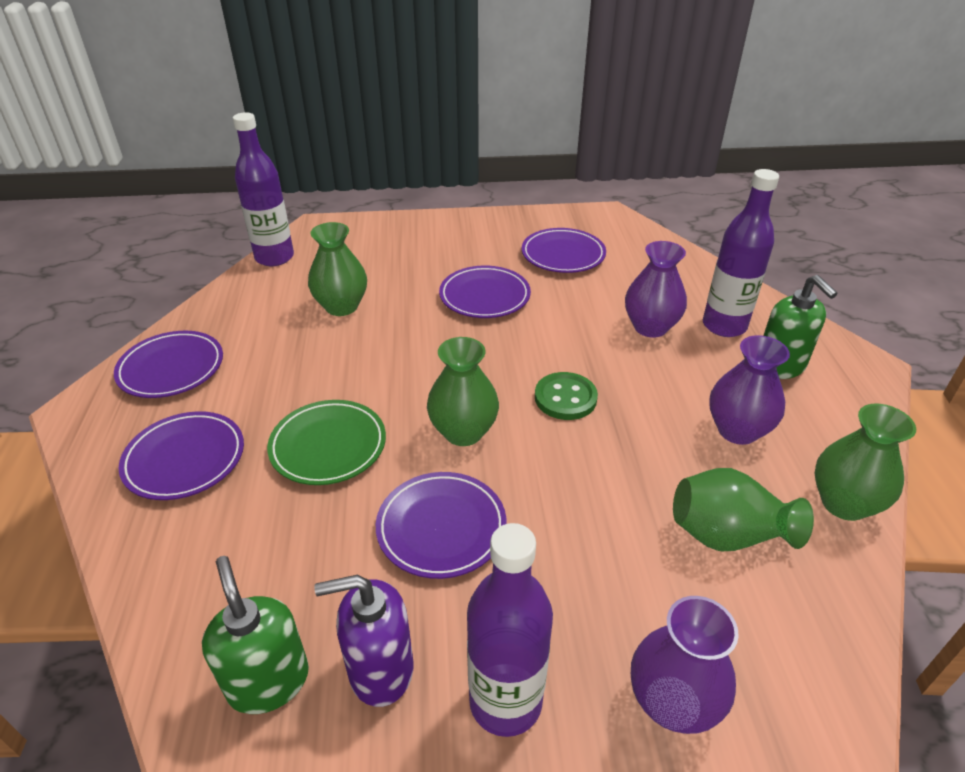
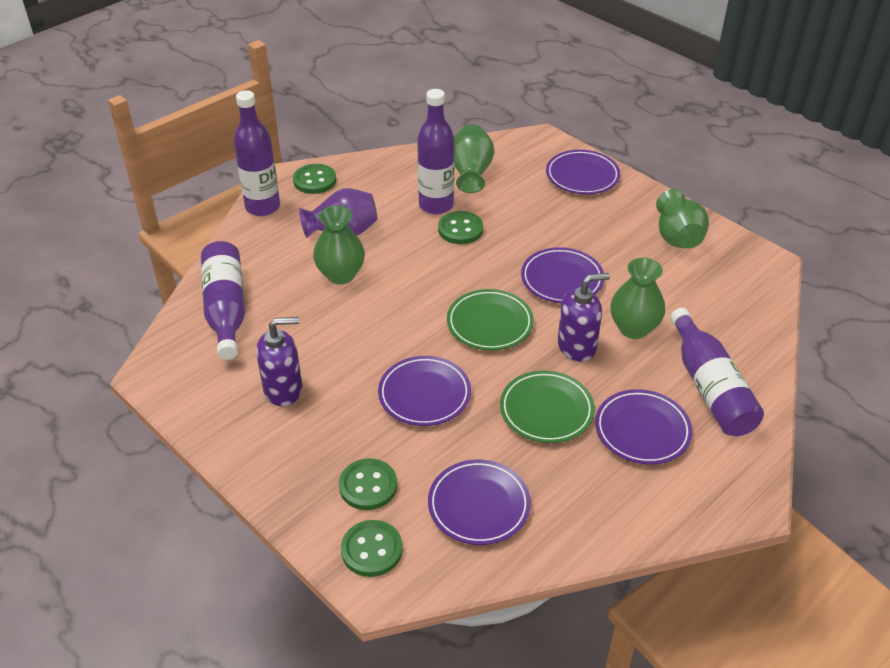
green button: 1 -> 4
green plate: 1 -> 2
green soap dispenser: 2 -> 0
purple bottle: 3 -> 4
purple soap dispenser: 1 -> 2
purple vase: 3 -> 1

